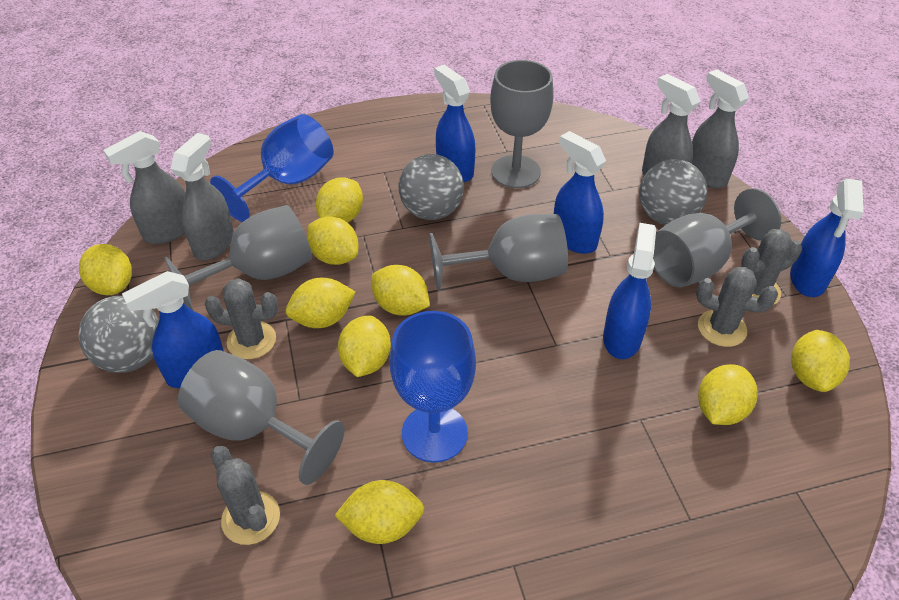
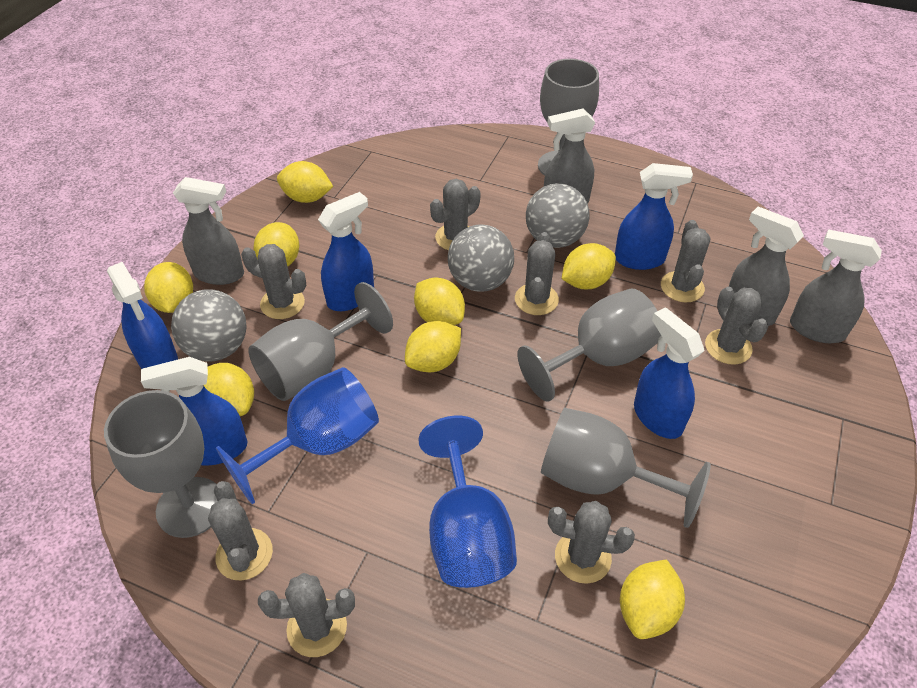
grey cactus: 4 -> 8
yellow lemon: 9 -> 8

